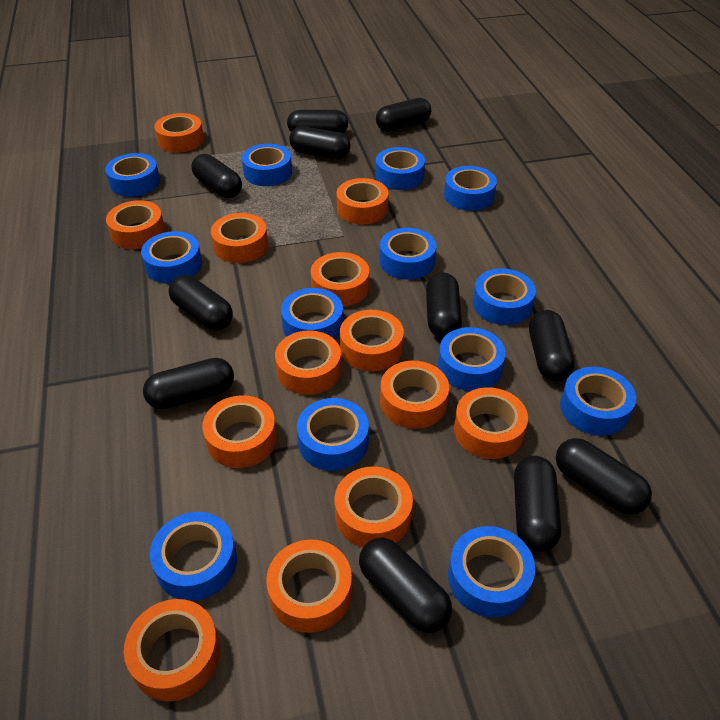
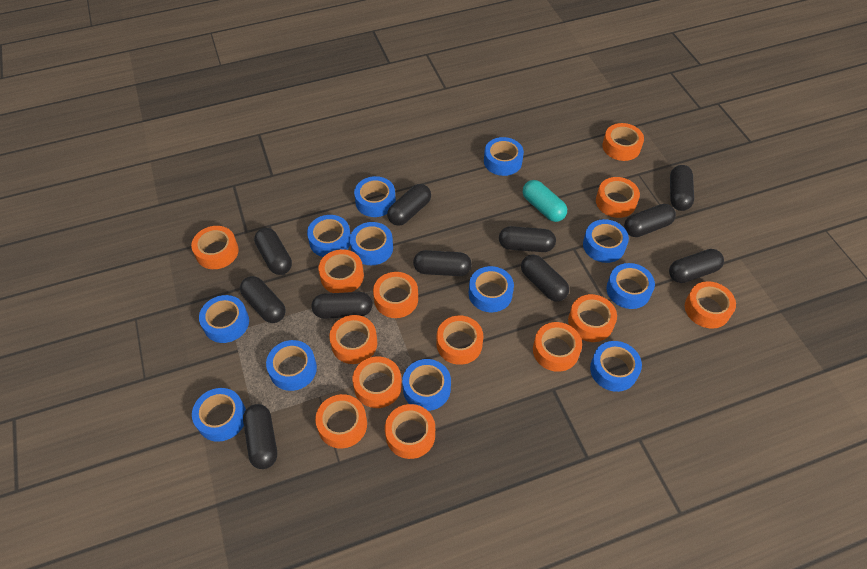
blue tape: 13 -> 12
turquoise capsule: 0 -> 1

